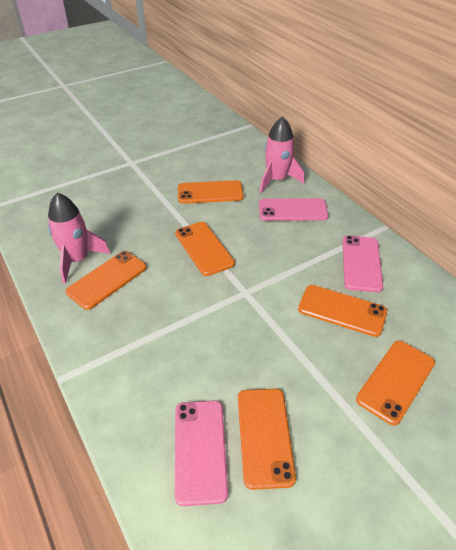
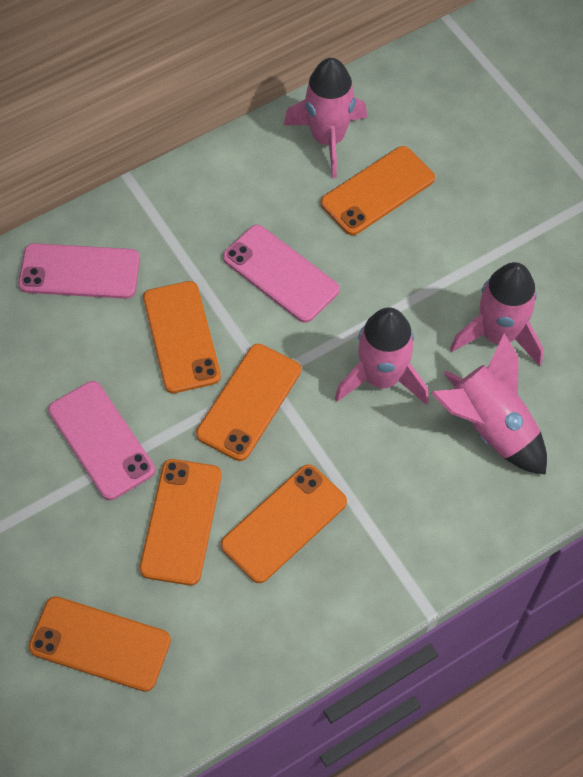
pink rocket: 2 -> 4

